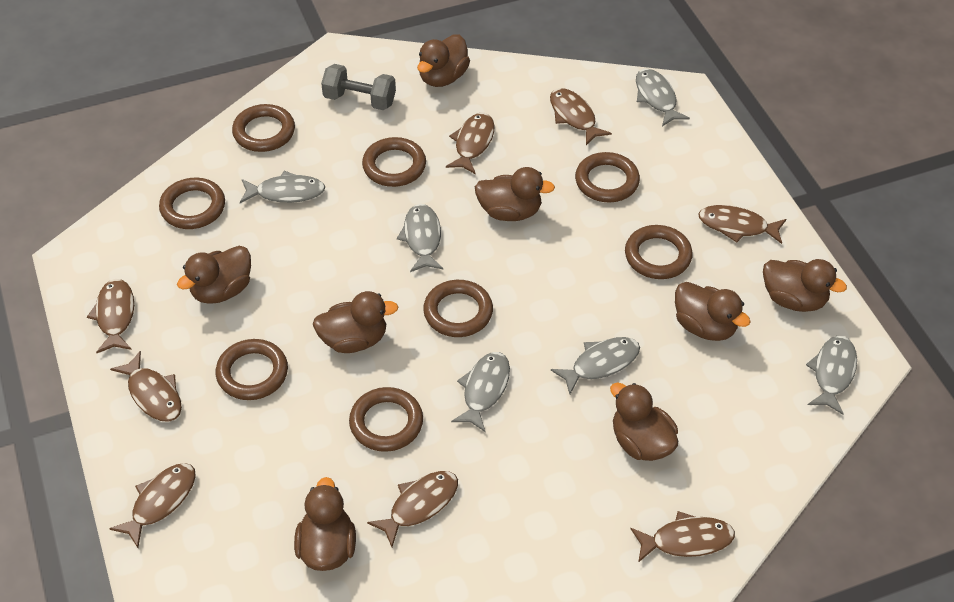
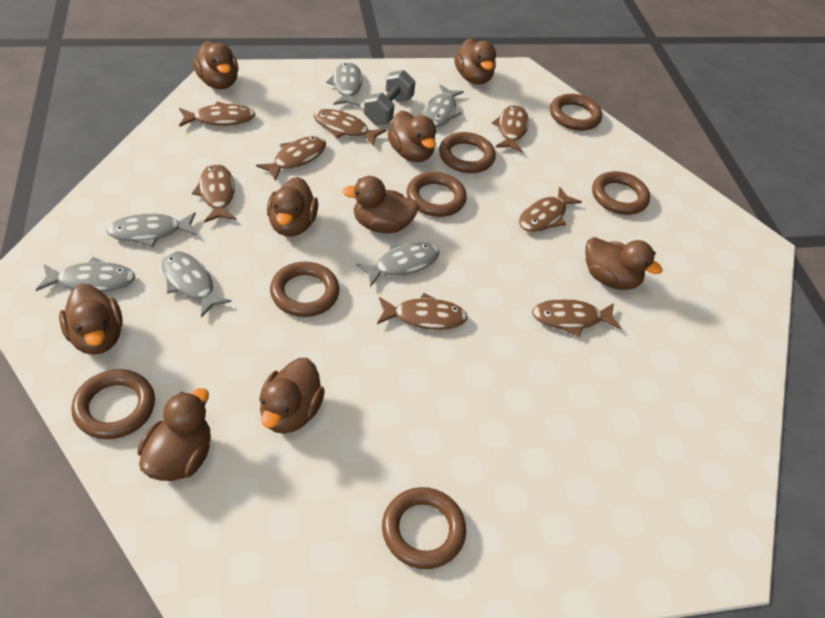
brown duck: 8 -> 9
brown ring: 8 -> 7

